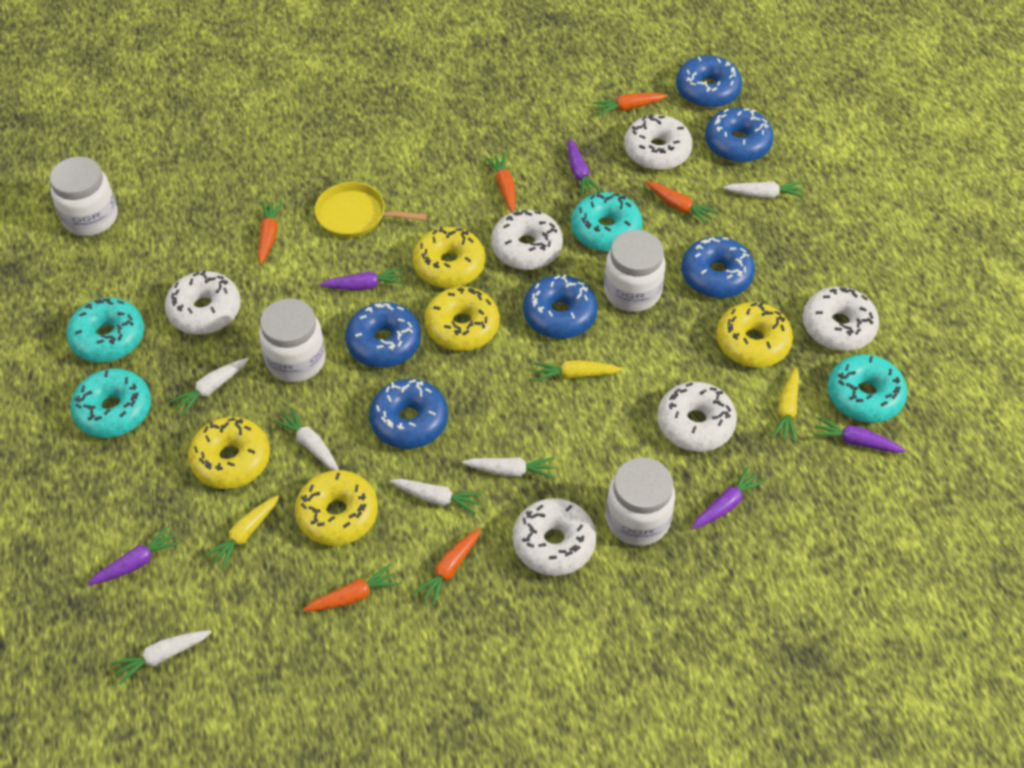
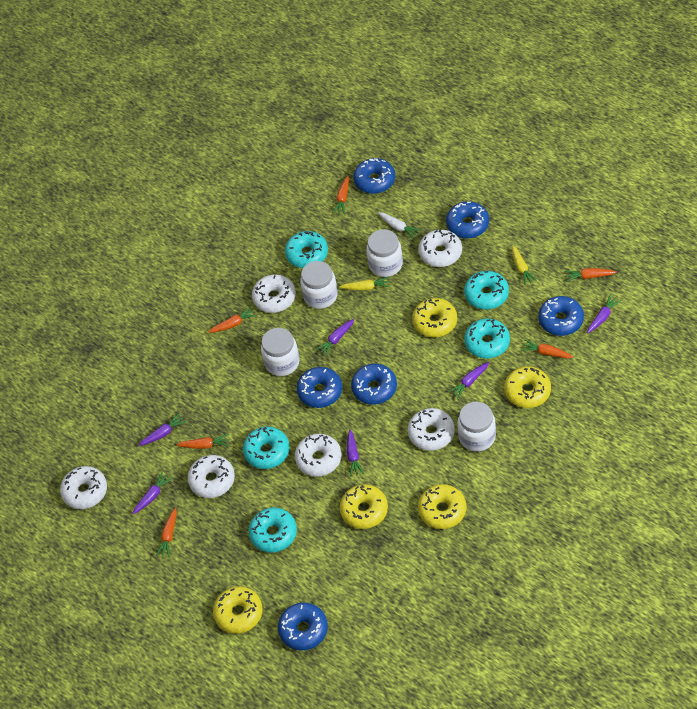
purple carrot: 5 -> 6
turquoise donut: 4 -> 5
white carrot: 6 -> 1
yellow carrot: 3 -> 2
yellow pan: 1 -> 0

